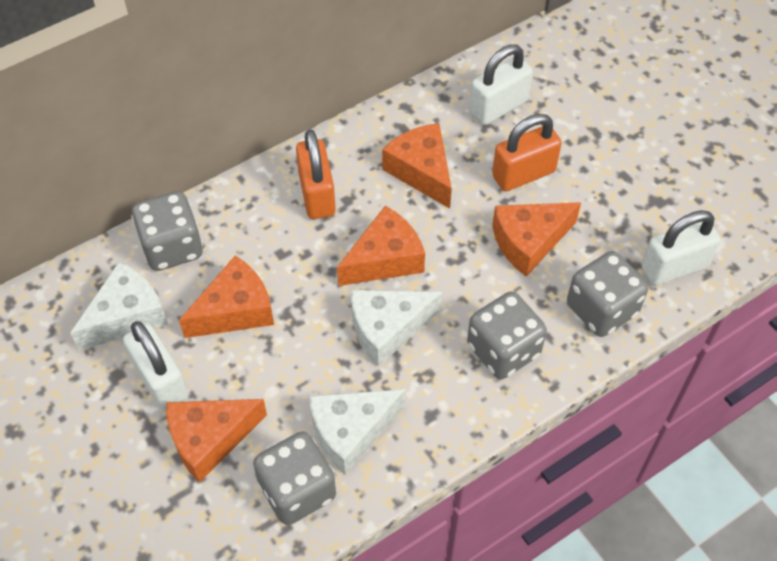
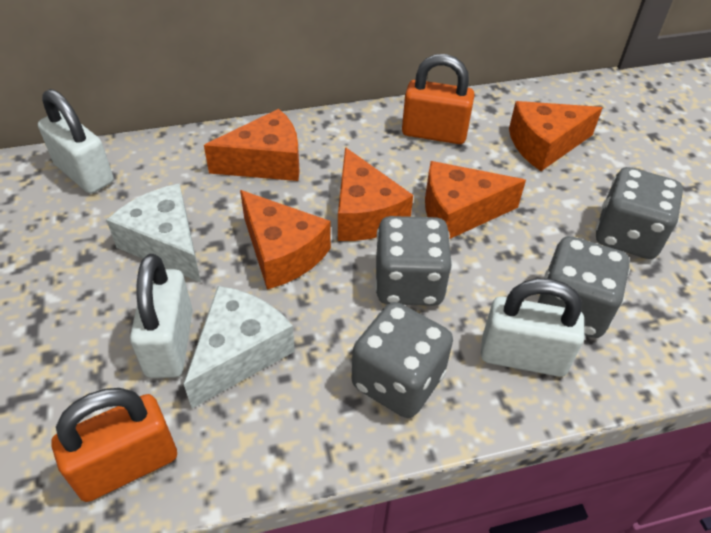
white cheese: 3 -> 2

